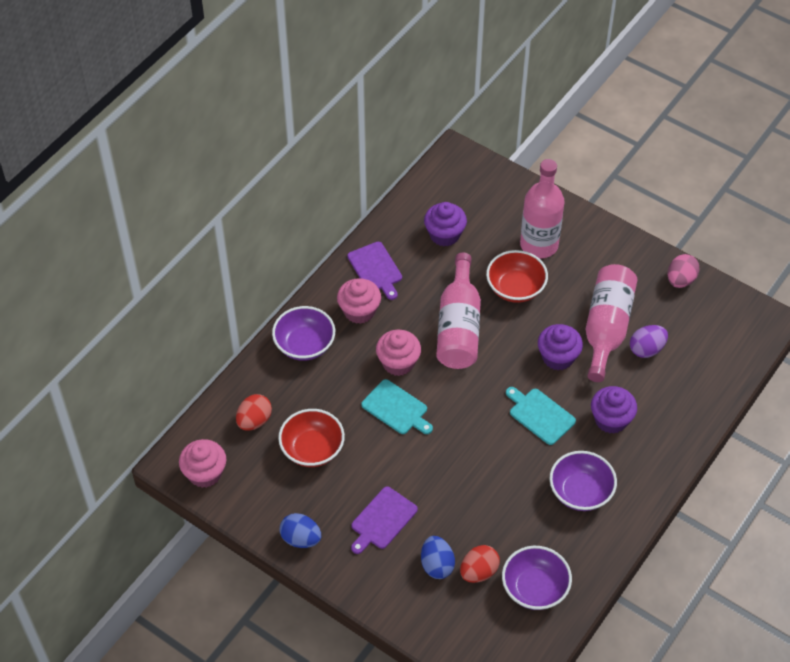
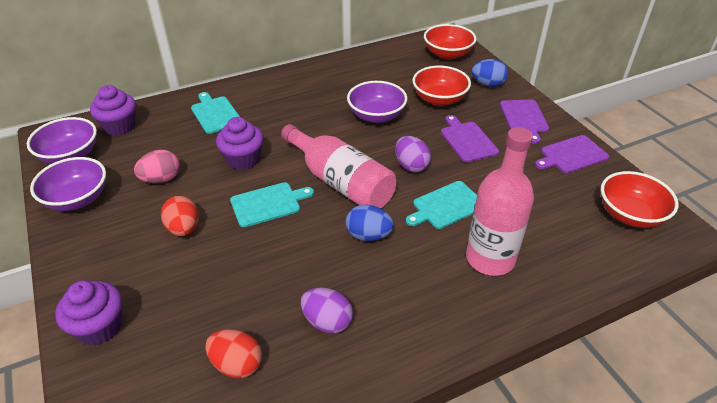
pink bottle: 3 -> 2
pink cupcake: 3 -> 0
purple cutting board: 2 -> 3
purple egg: 1 -> 2
red bowl: 2 -> 3
turquoise cutting board: 2 -> 3

